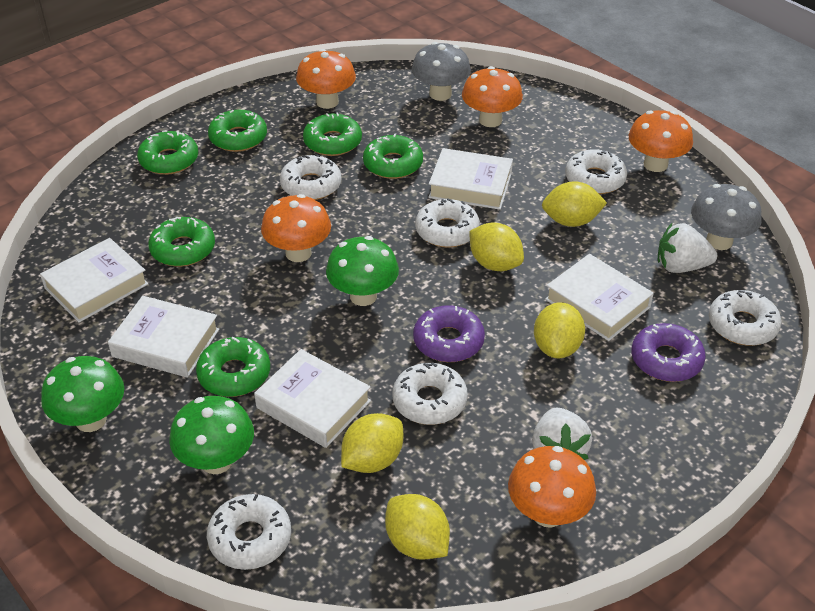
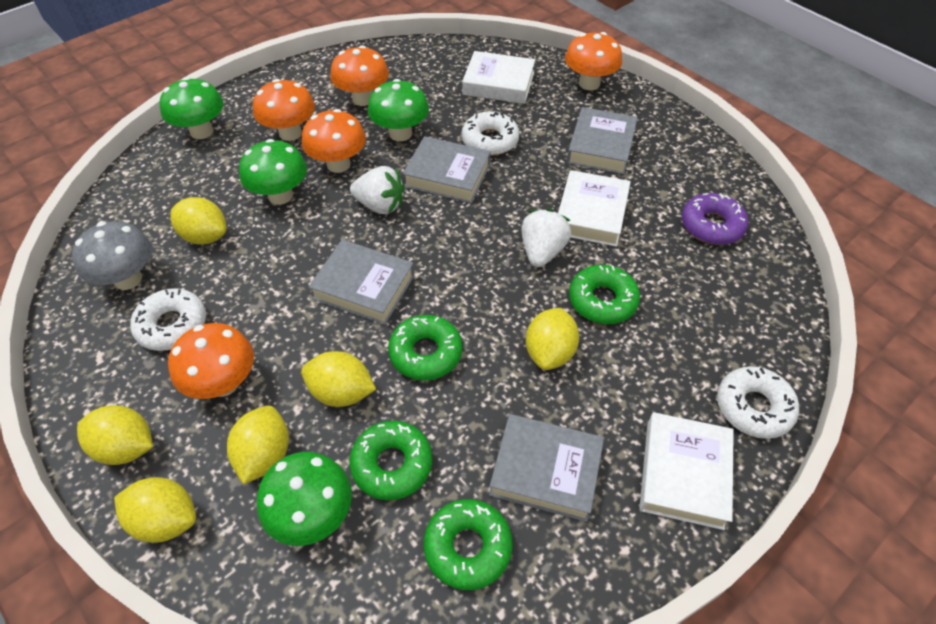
green donut: 6 -> 4
green mushroom: 3 -> 4
grey book: 0 -> 4
grey mushroom: 2 -> 1
purple donut: 2 -> 1
white book: 5 -> 3
white donut: 6 -> 3
yellow lemon: 5 -> 6

